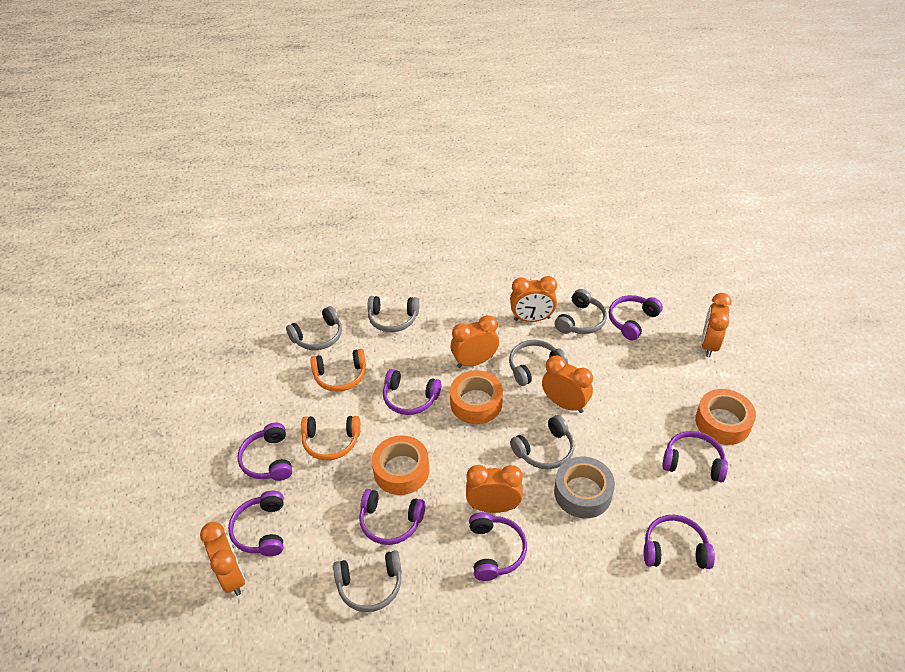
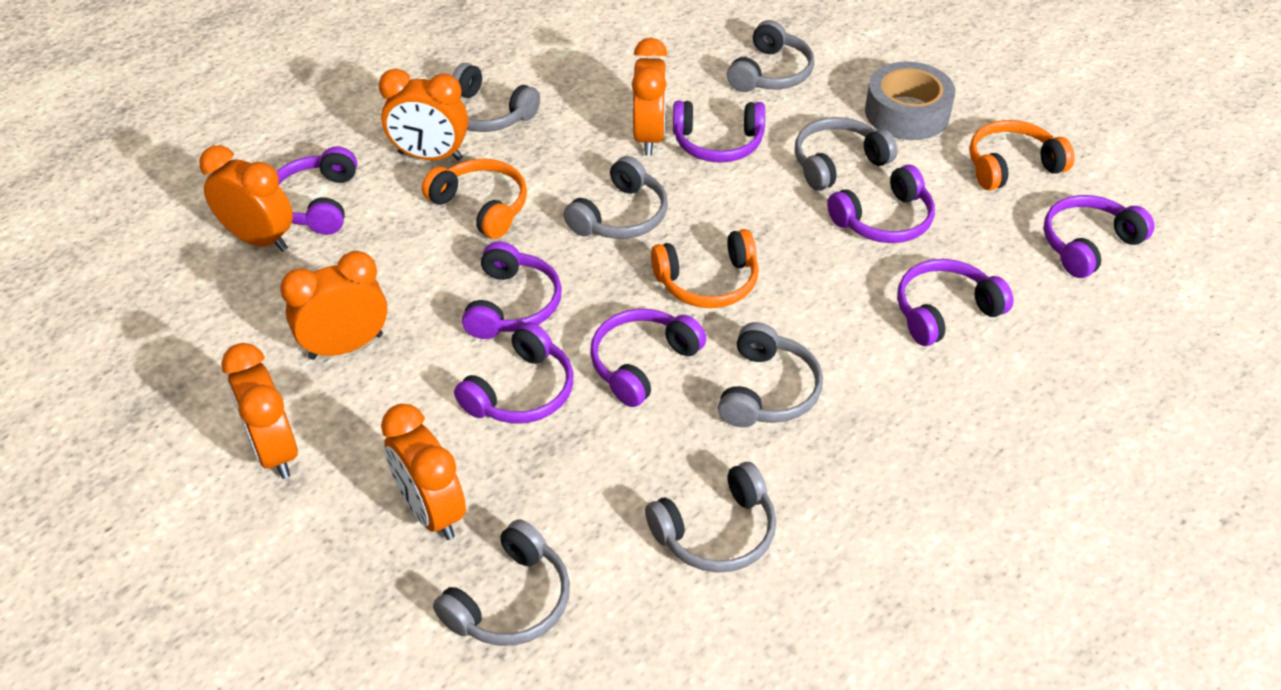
grey headphones: 6 -> 7
orange headphones: 2 -> 3
orange tape: 3 -> 0

